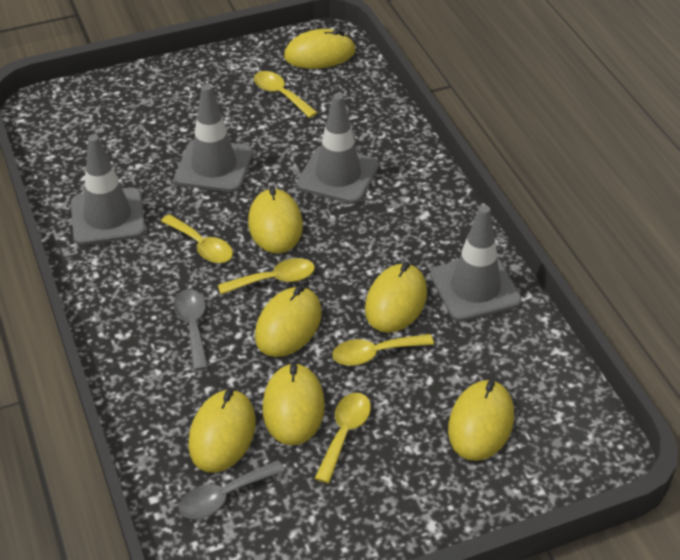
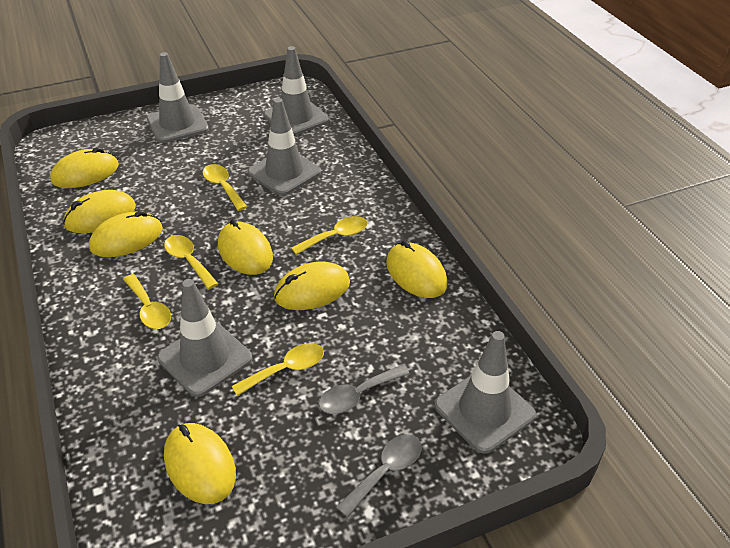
grey traffic cone: 4 -> 5

